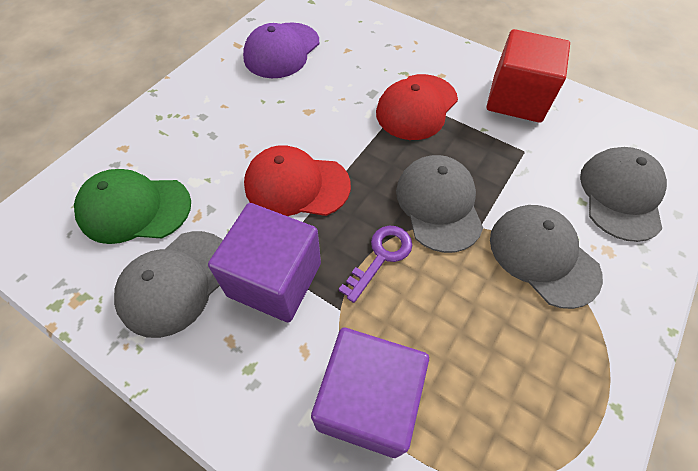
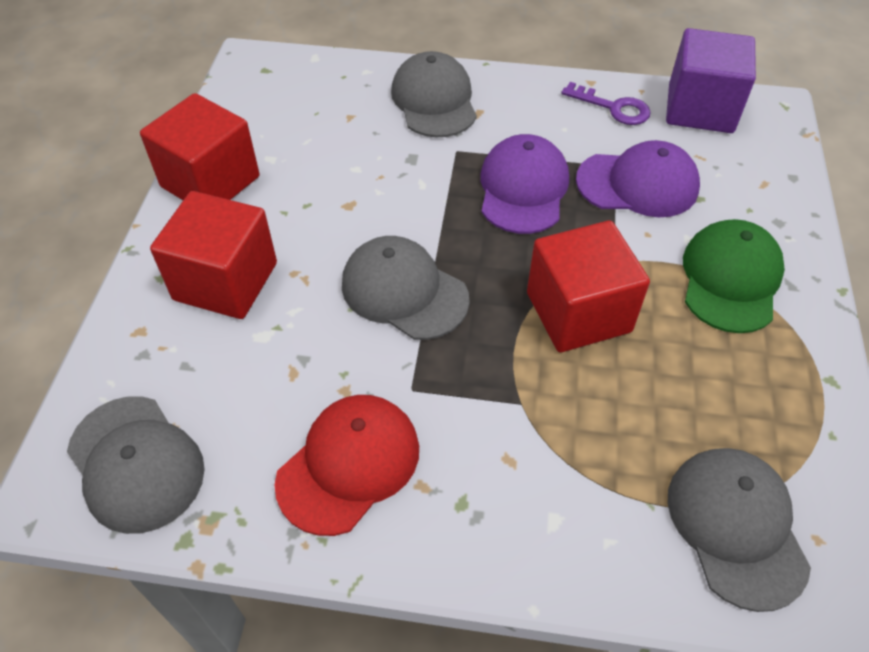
purple cap: 1 -> 2
purple cube: 2 -> 1
red cap: 2 -> 1
red cube: 1 -> 3

